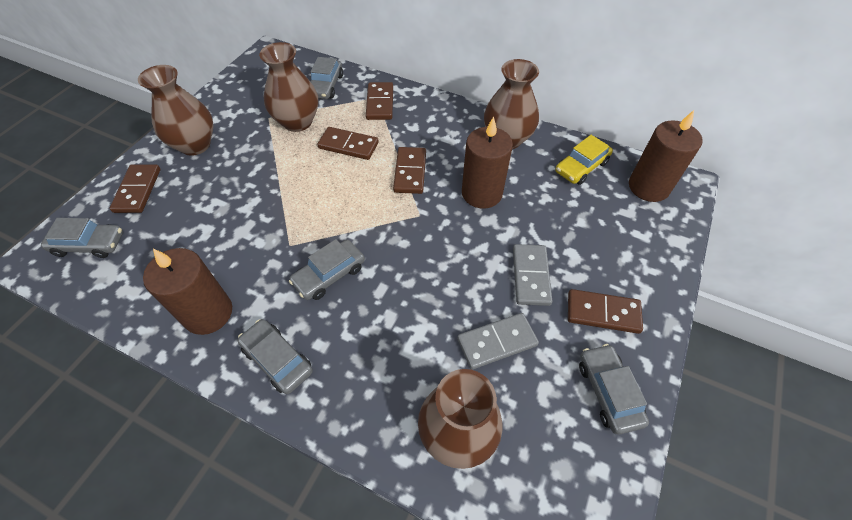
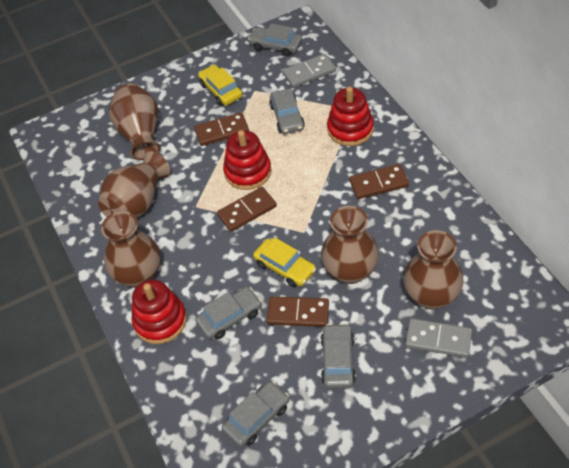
brown candle: 3 -> 0
brown domino: 5 -> 4
brown vase: 4 -> 5
red stacking toy: 0 -> 3
yellow car: 1 -> 2

